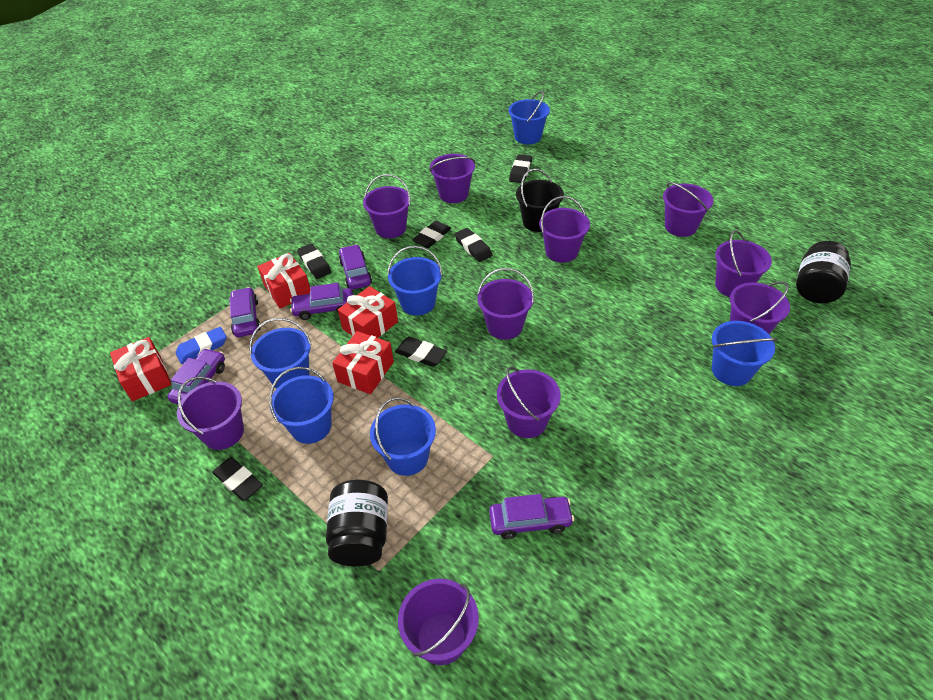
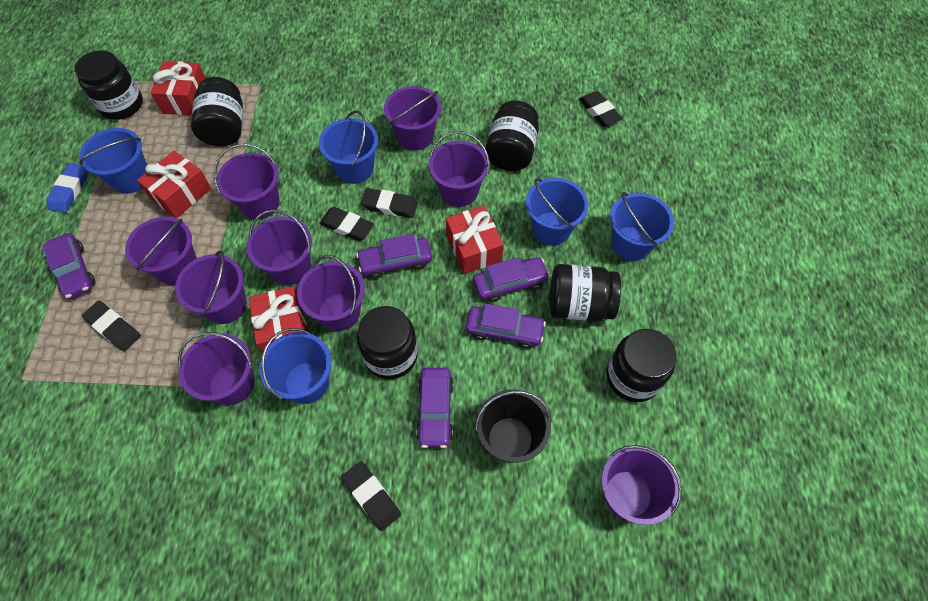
black eraser: 6 -> 5
black jar: 2 -> 6
blue bucket: 6 -> 5
purple bucket: 10 -> 9

